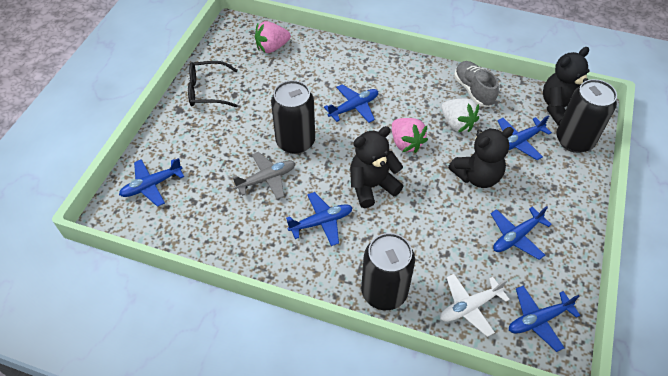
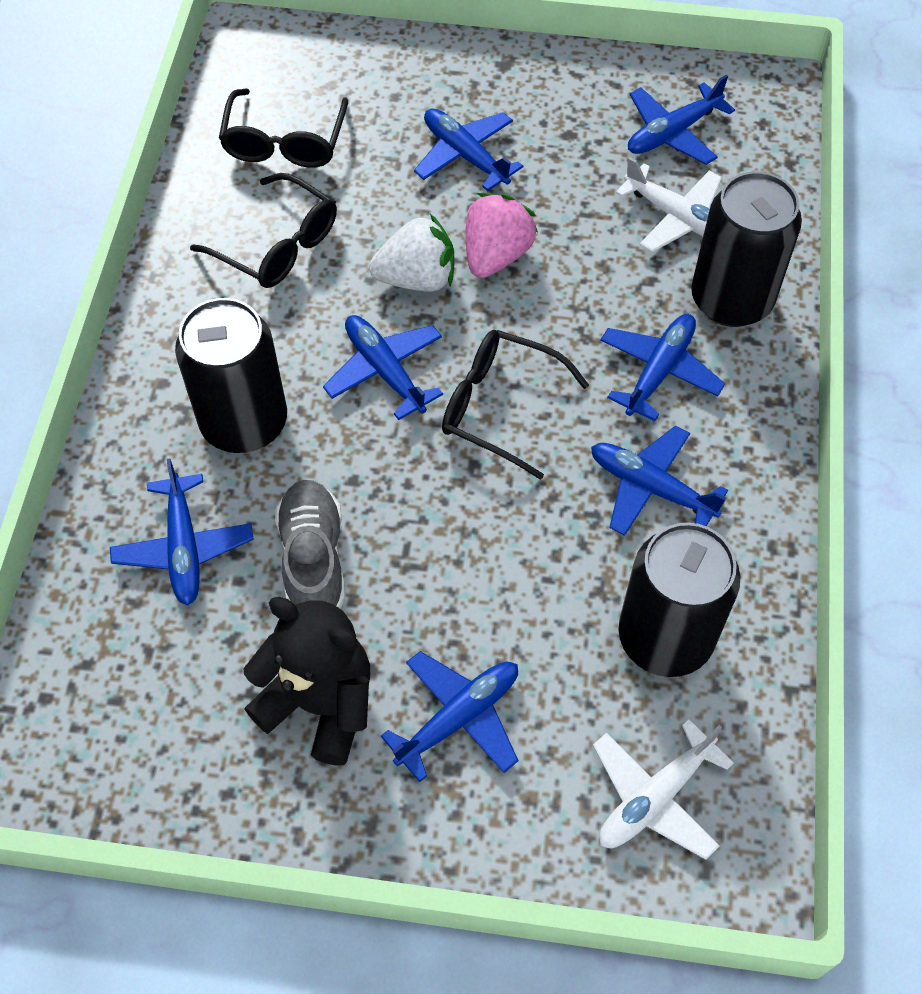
black glasses: 1 -> 3
black teddy bear: 3 -> 1
blue plane: 6 -> 7
grey plane: 1 -> 0
pink strawberry: 2 -> 1
white plane: 1 -> 2

